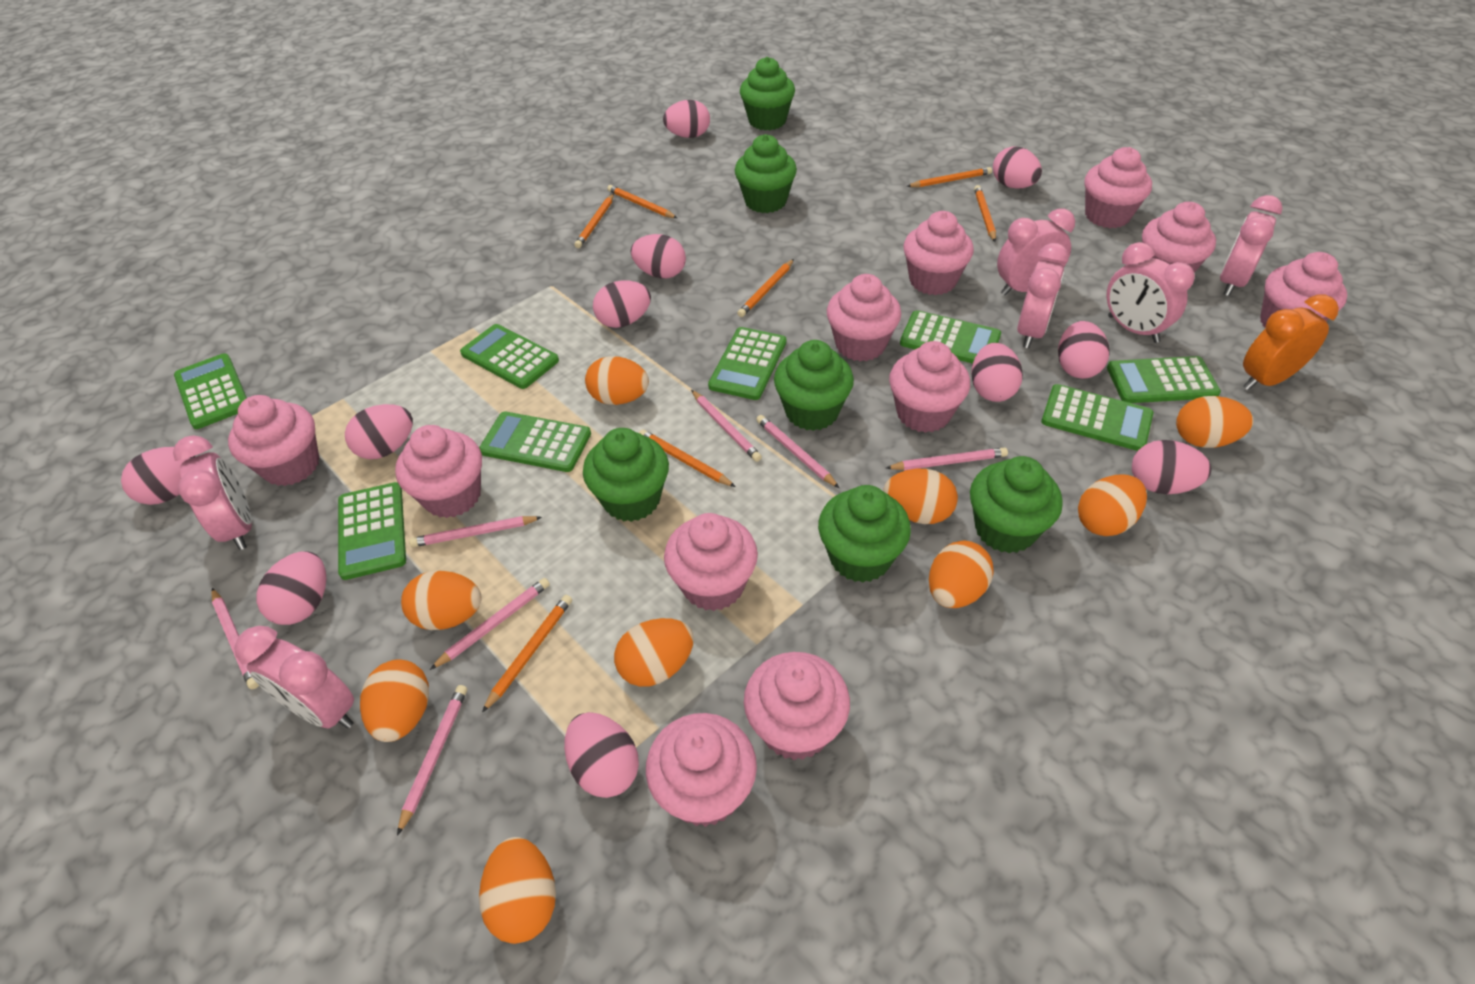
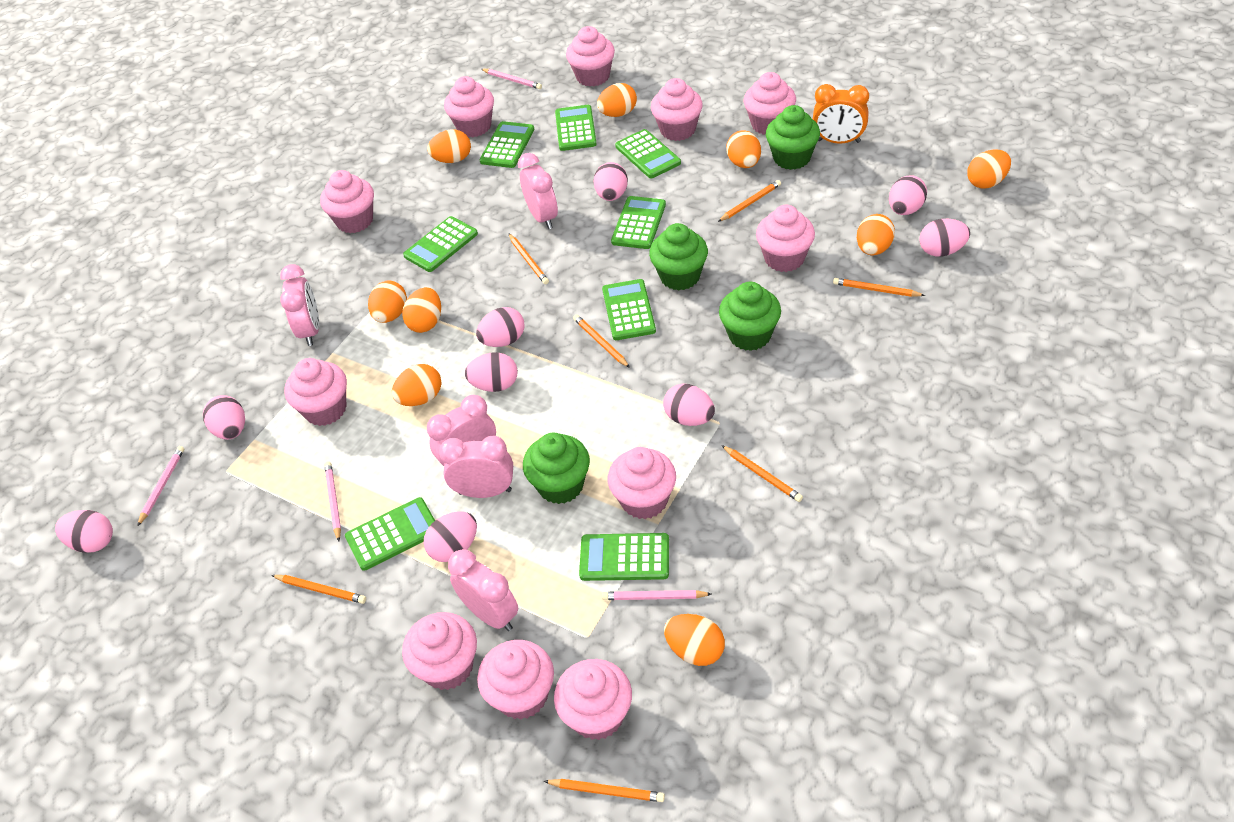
green cupcake: 6 -> 4
pink clock: 6 -> 5
pink egg: 11 -> 9
pink pencil: 7 -> 4

